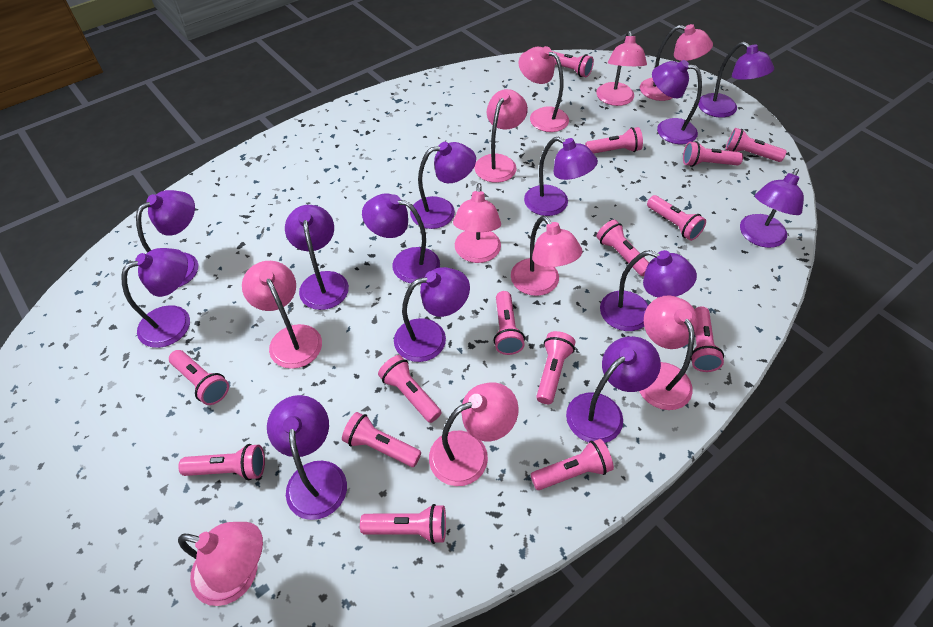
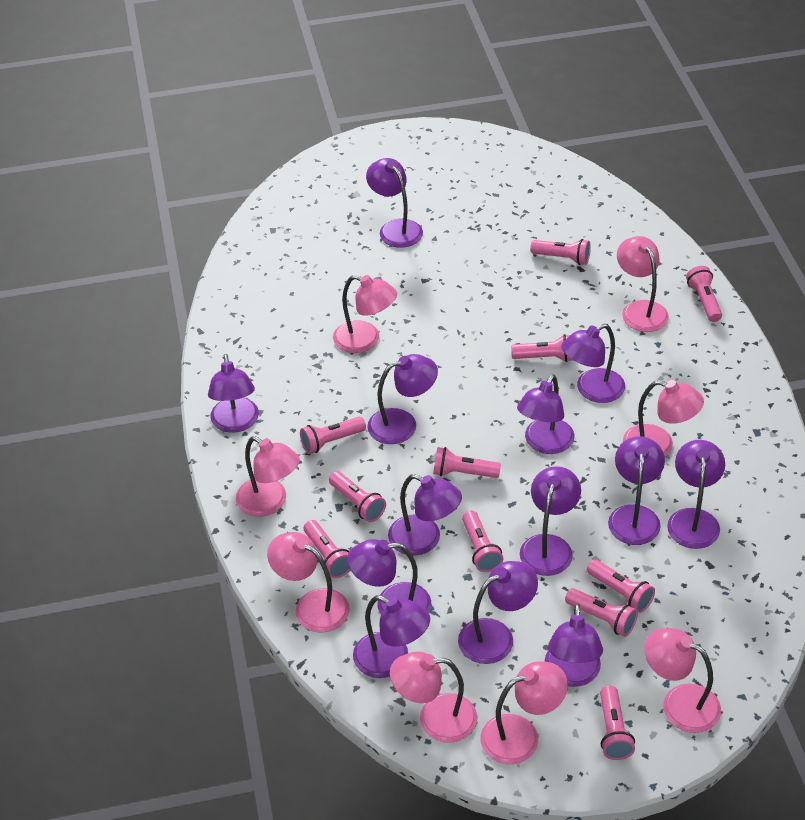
pink flashlight: 15 -> 11
pink lamp: 10 -> 8

